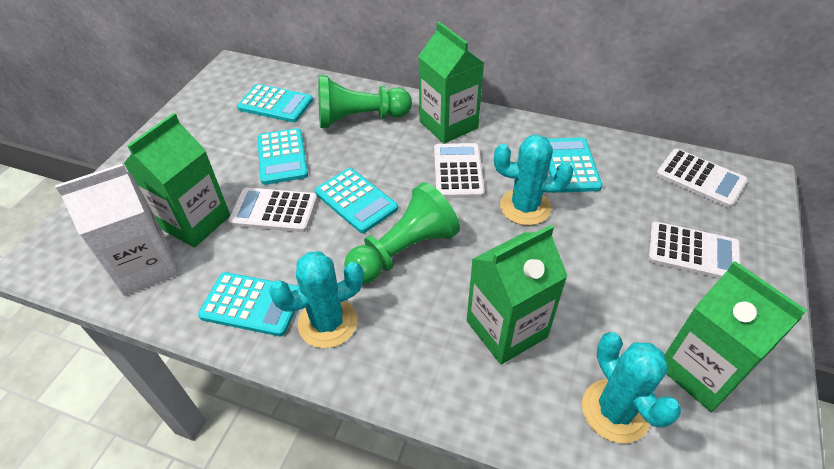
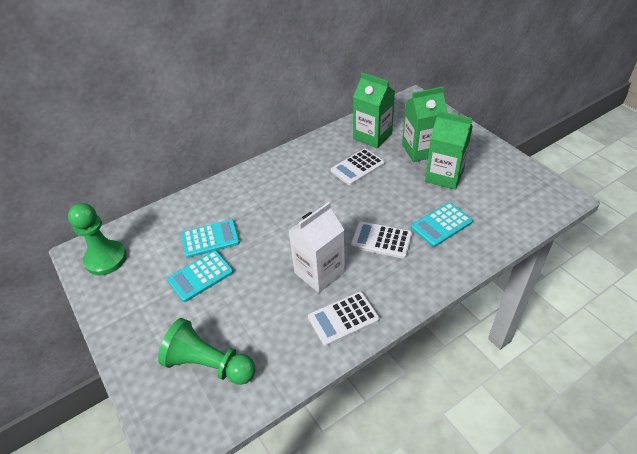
green carton: 4 -> 3
turquoise cactus: 3 -> 0
turquoise calculator: 5 -> 3
white calculator: 4 -> 3

